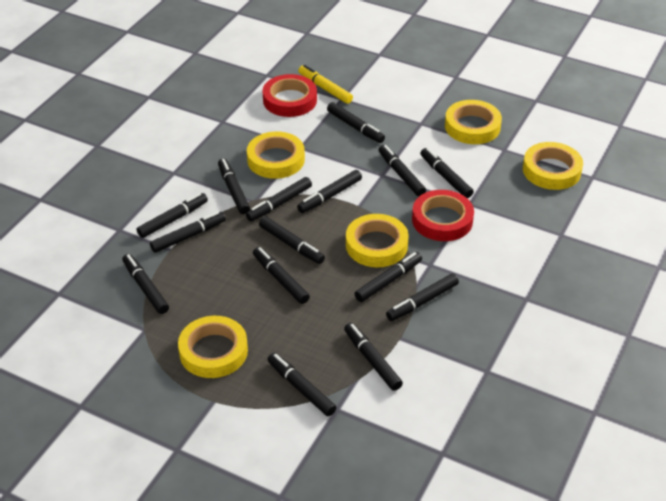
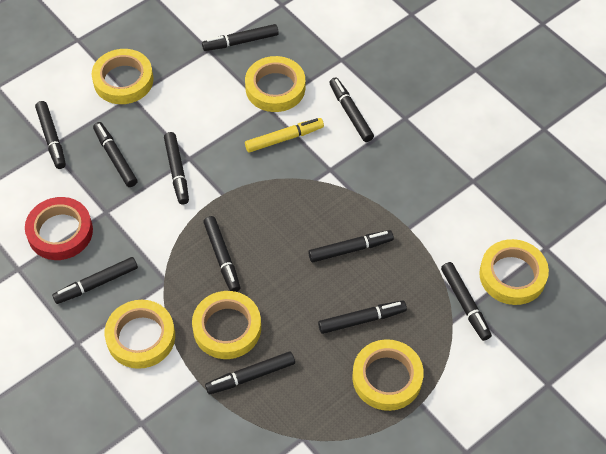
black marker: 15 -> 11
red tape: 2 -> 1
yellow tape: 5 -> 6

